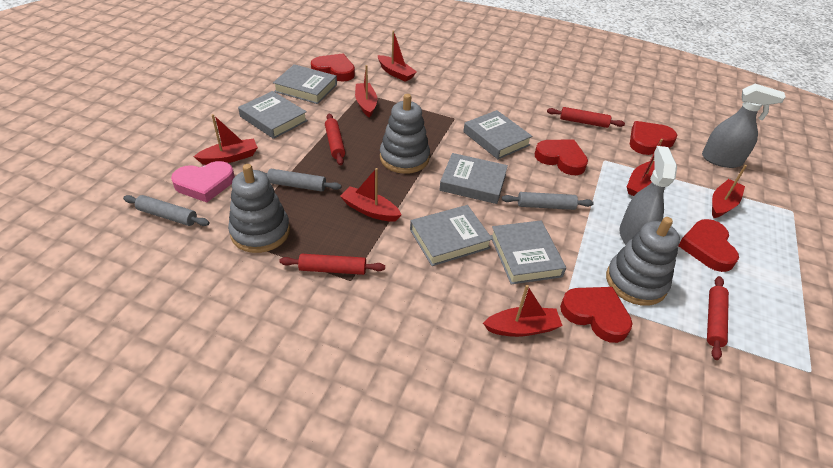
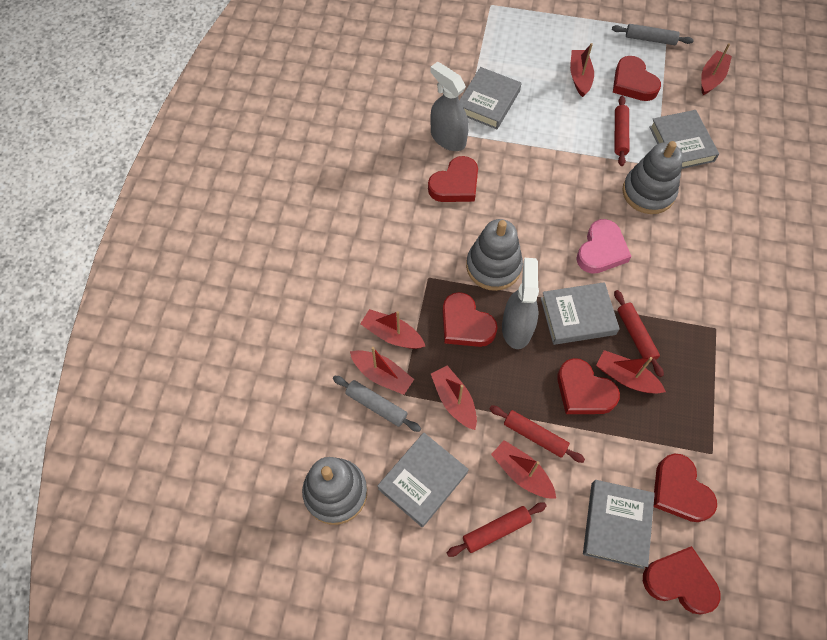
grey book: 6 -> 5
grey rolling pin: 3 -> 2
red heart: 5 -> 6

